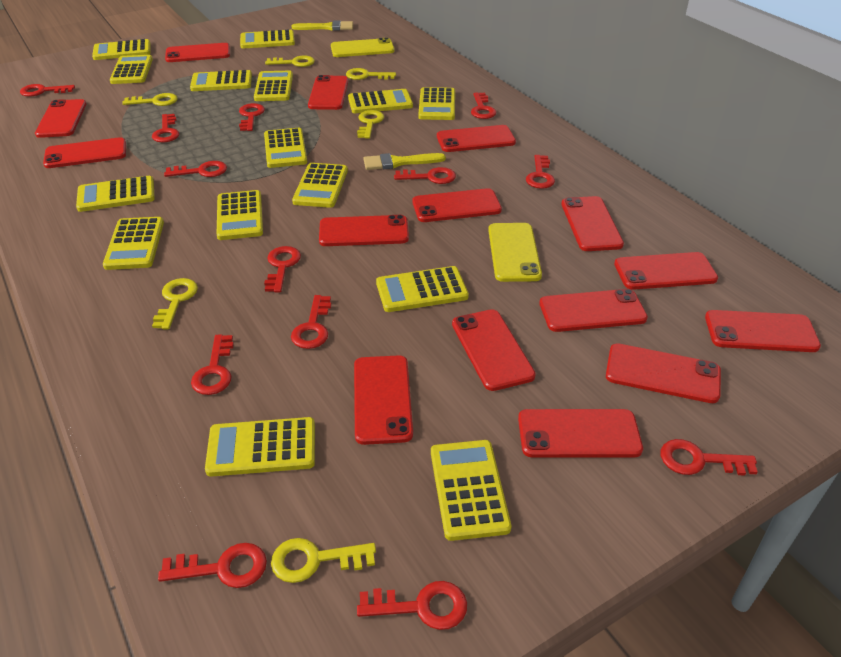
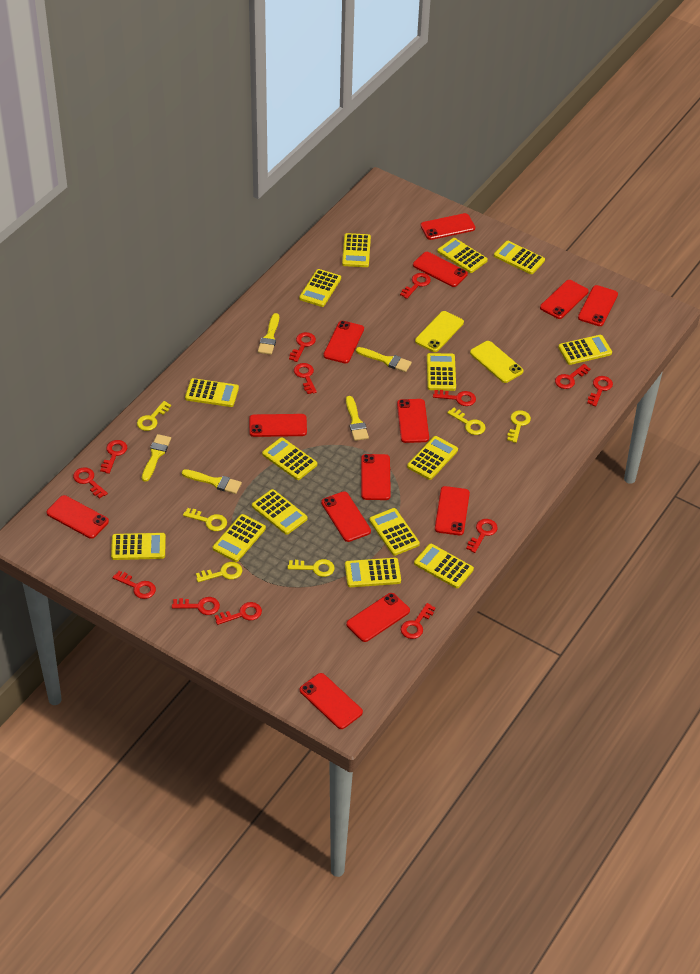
red phone: 15 -> 13
yellow brush: 2 -> 5

